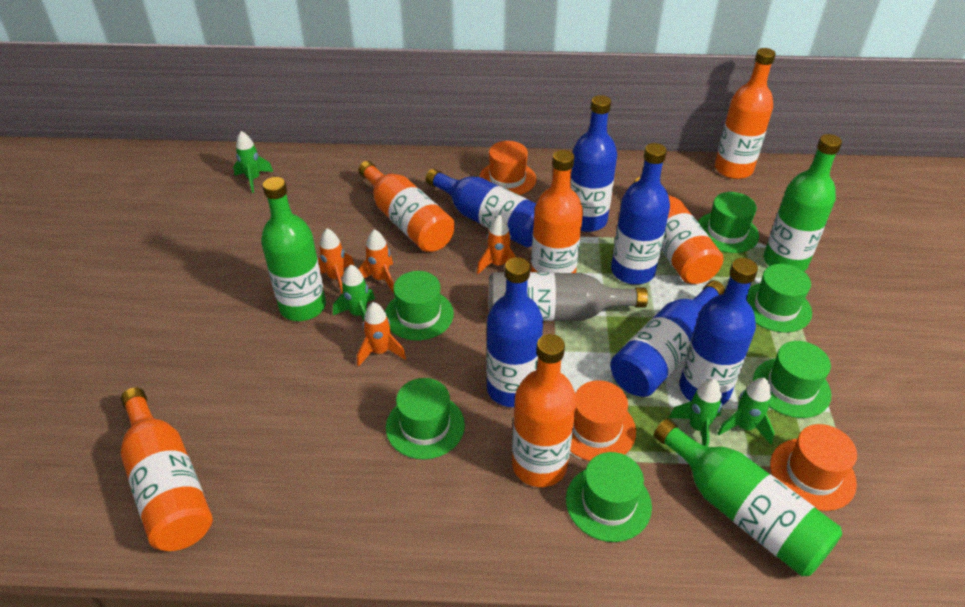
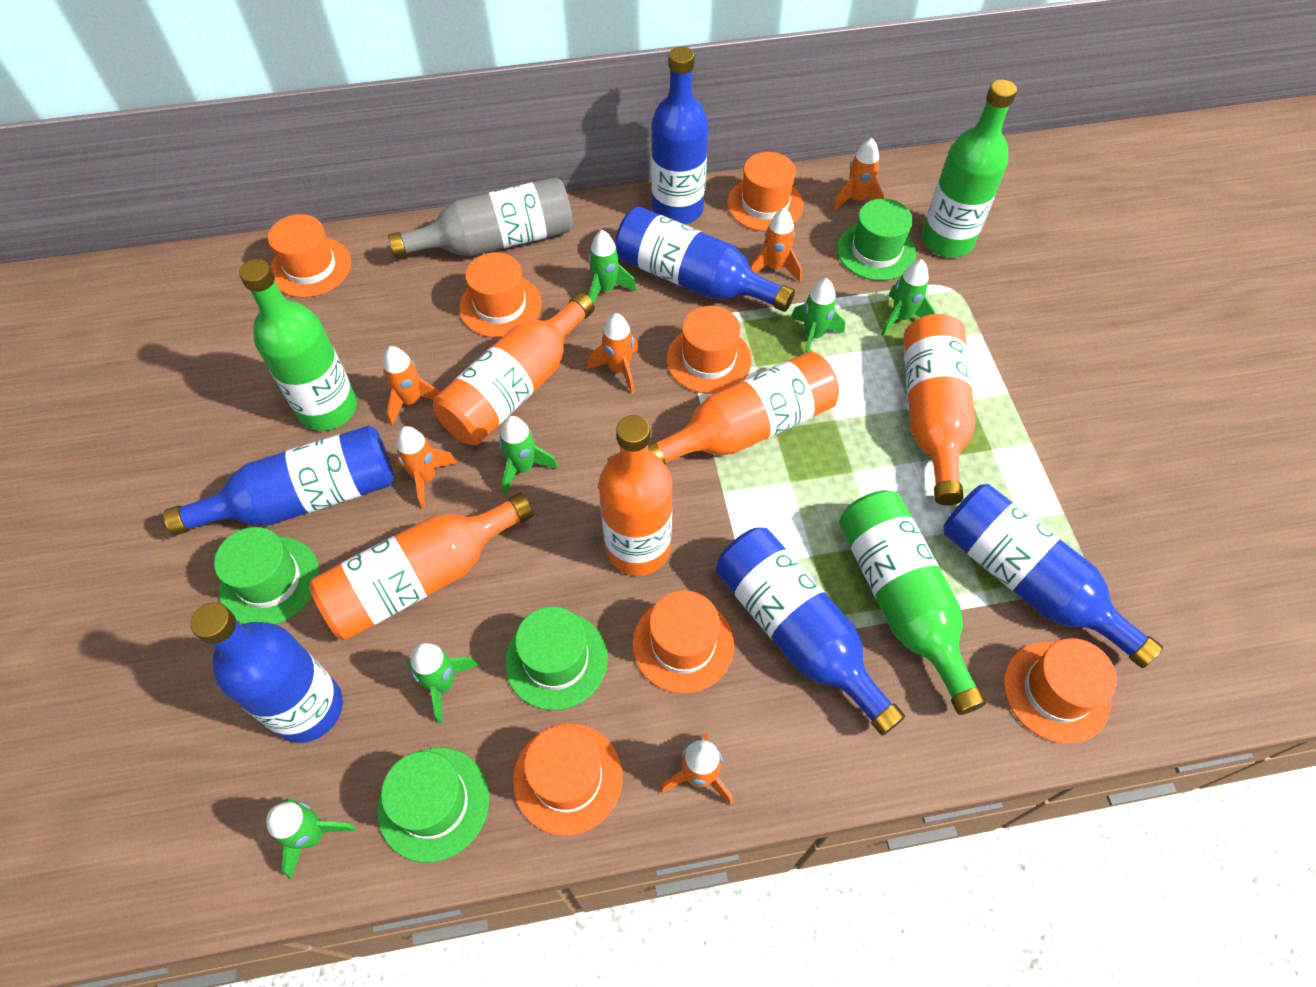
green hat: 6 -> 4
green rocket: 4 -> 6
orange bottle: 6 -> 5
orange hat: 3 -> 7
orange rocket: 4 -> 6

